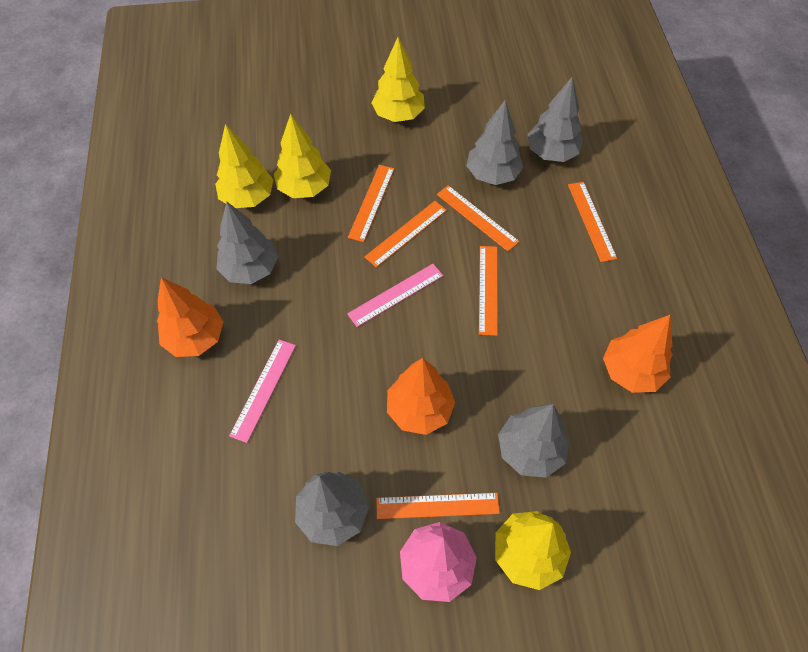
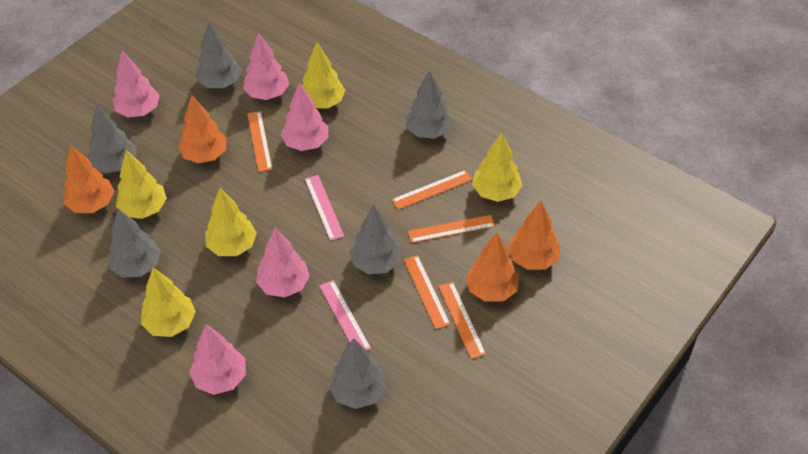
grey tree: 5 -> 6
orange ruler: 6 -> 5
orange tree: 3 -> 4
pink tree: 1 -> 5
yellow tree: 4 -> 5

